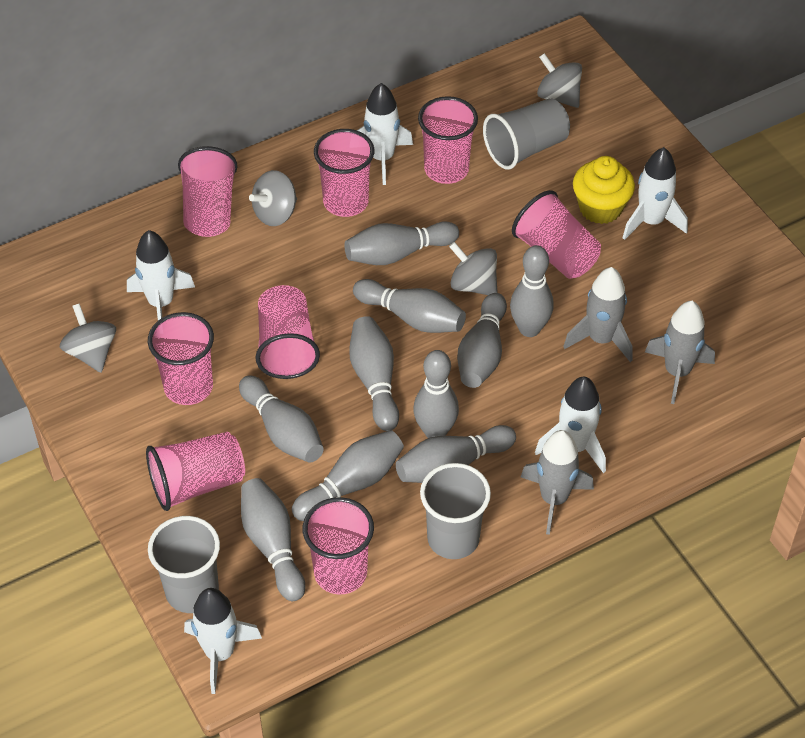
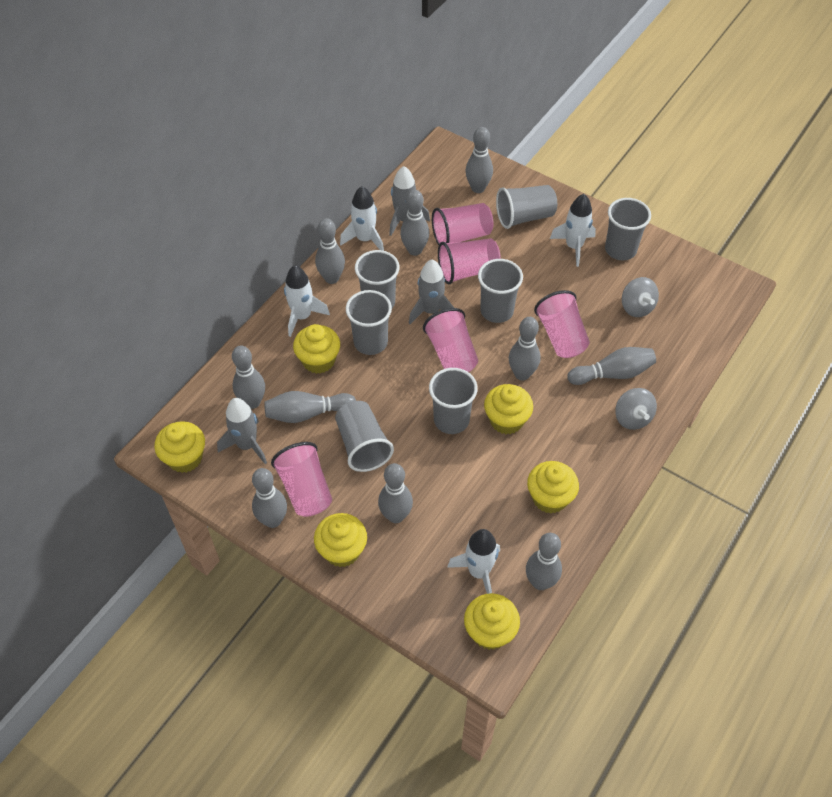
grey cup: 3 -> 7
grey spinning top: 4 -> 2
pink cup: 8 -> 5
white rocket: 5 -> 4
yellow cupcake: 1 -> 6

